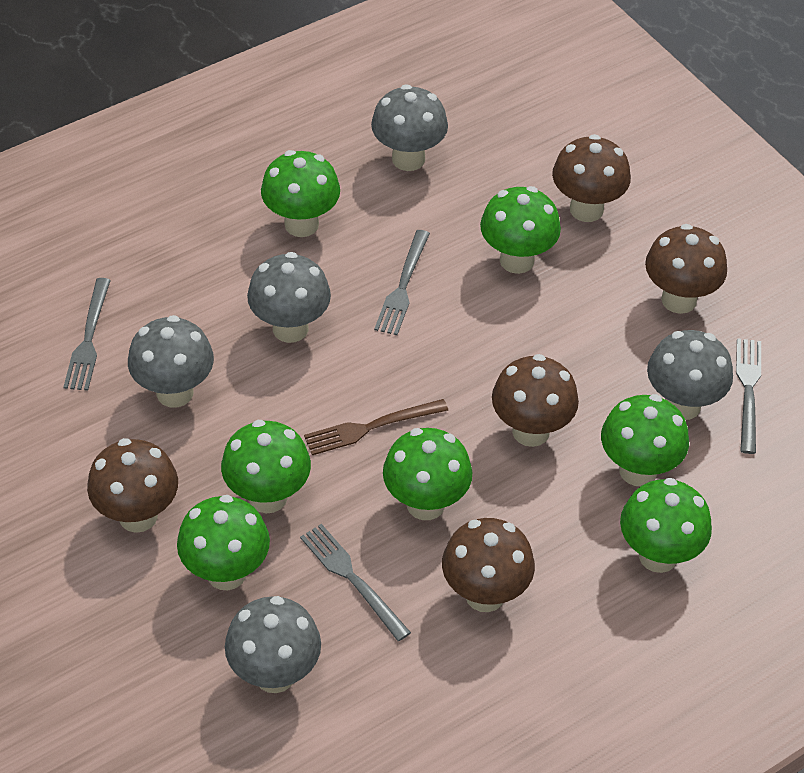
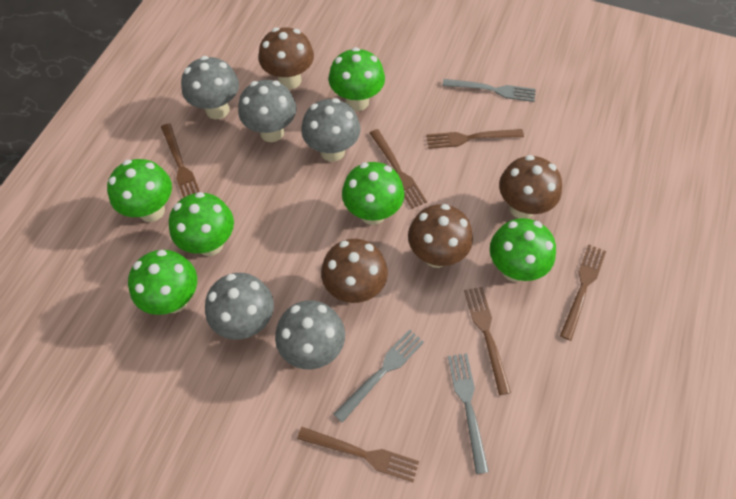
brown fork: 1 -> 6
brown mushroom: 5 -> 4
green mushroom: 7 -> 6
grey fork: 4 -> 3

